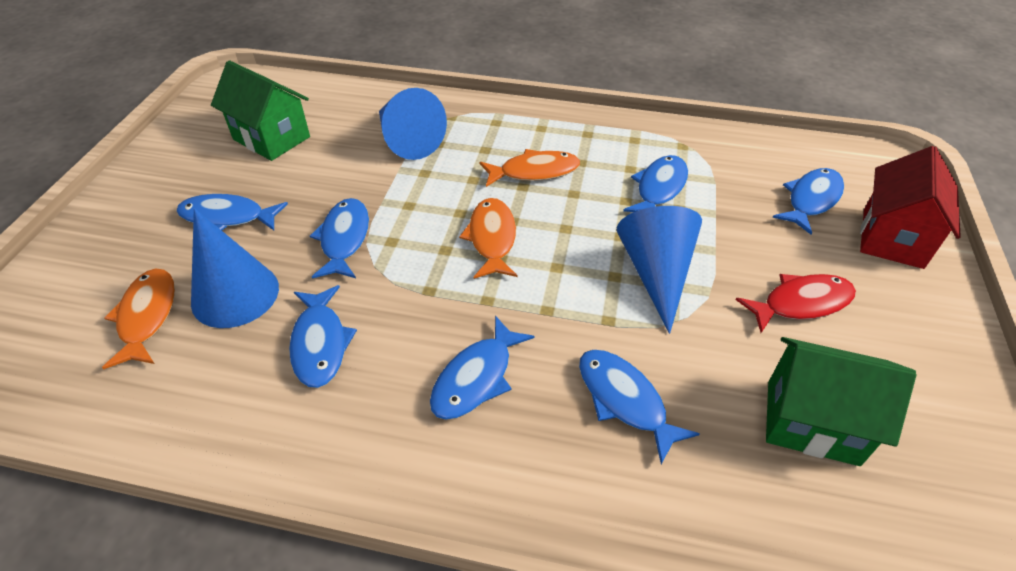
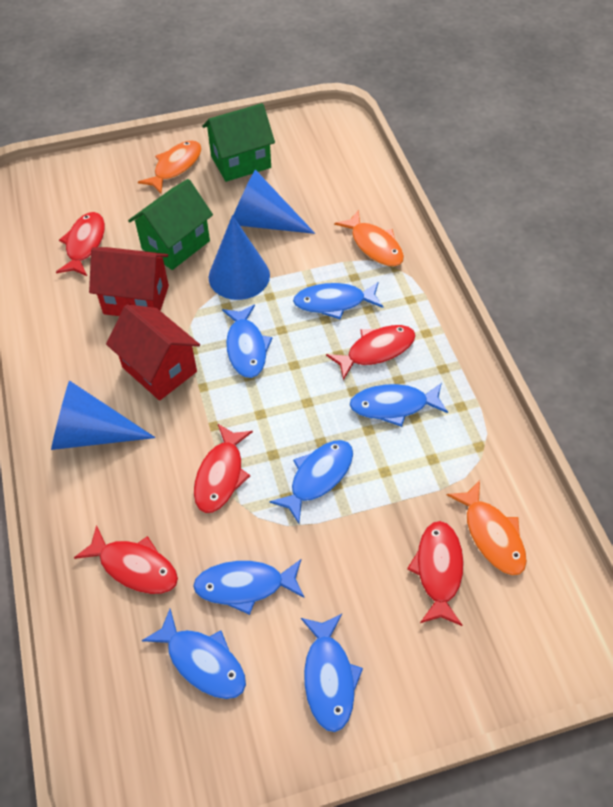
red fish: 1 -> 5
red house: 1 -> 2

